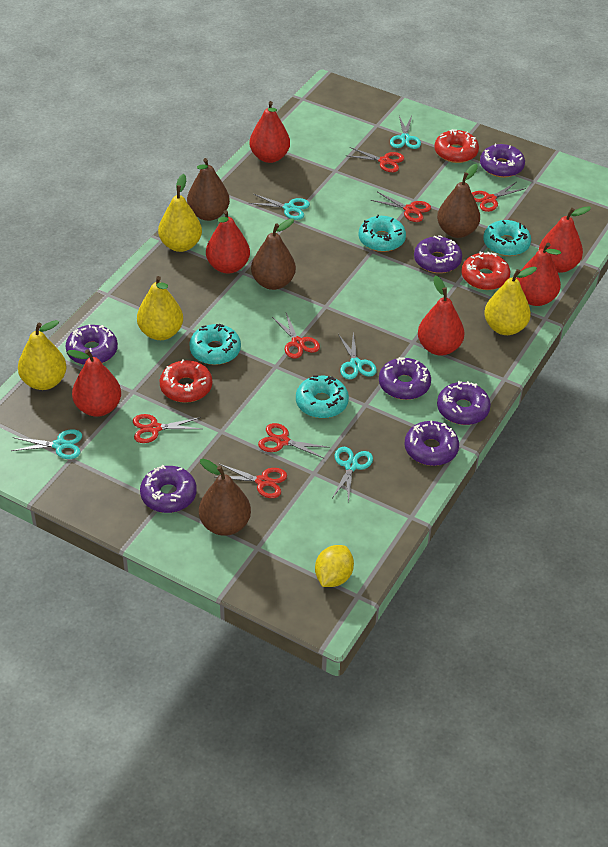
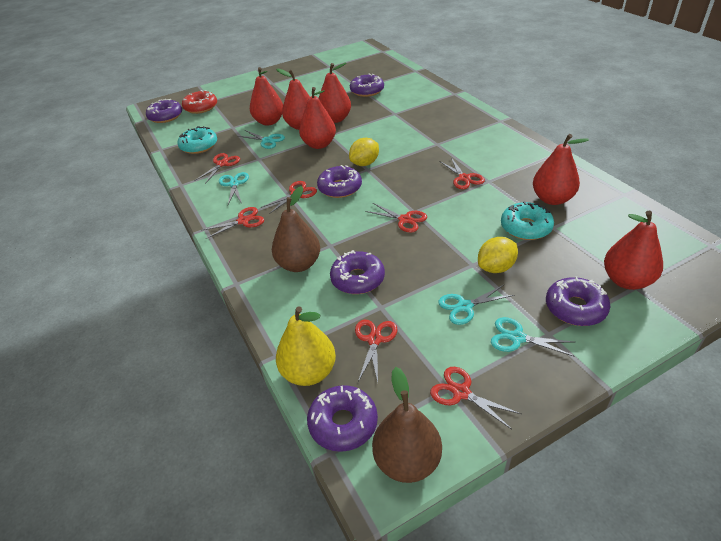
brown pear: 4 -> 2
purple donut: 7 -> 6
red donut: 3 -> 1
turquoise donut: 4 -> 2
turquoise scissors: 5 -> 4
yellow lemon: 1 -> 2
yellow pear: 4 -> 1

